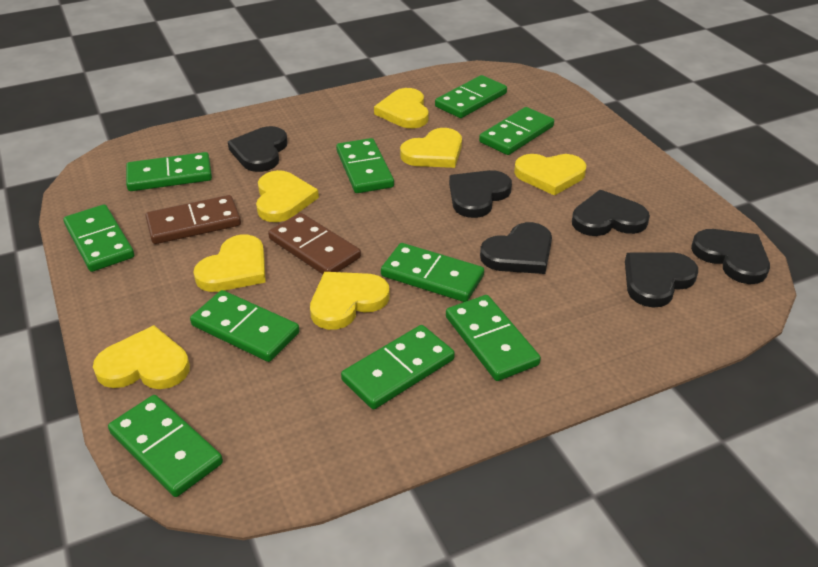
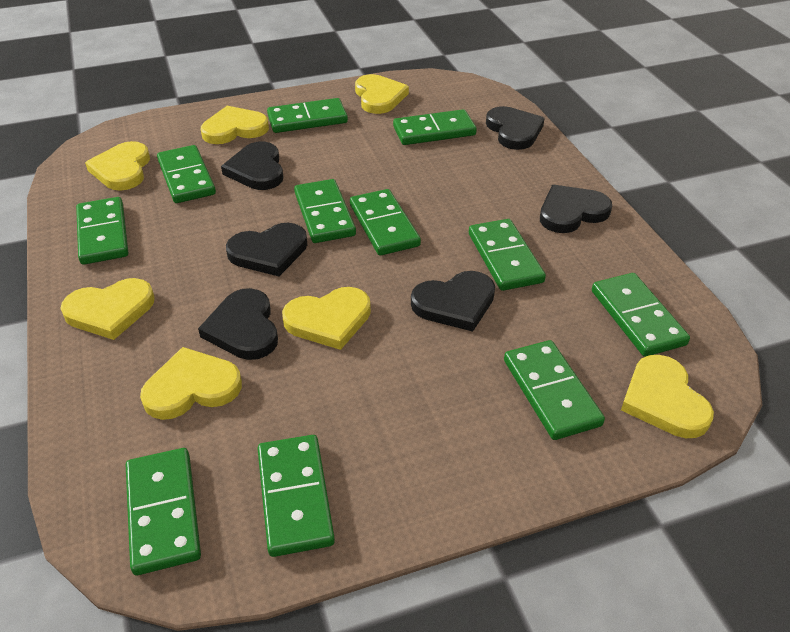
brown domino: 2 -> 0
green domino: 10 -> 11

